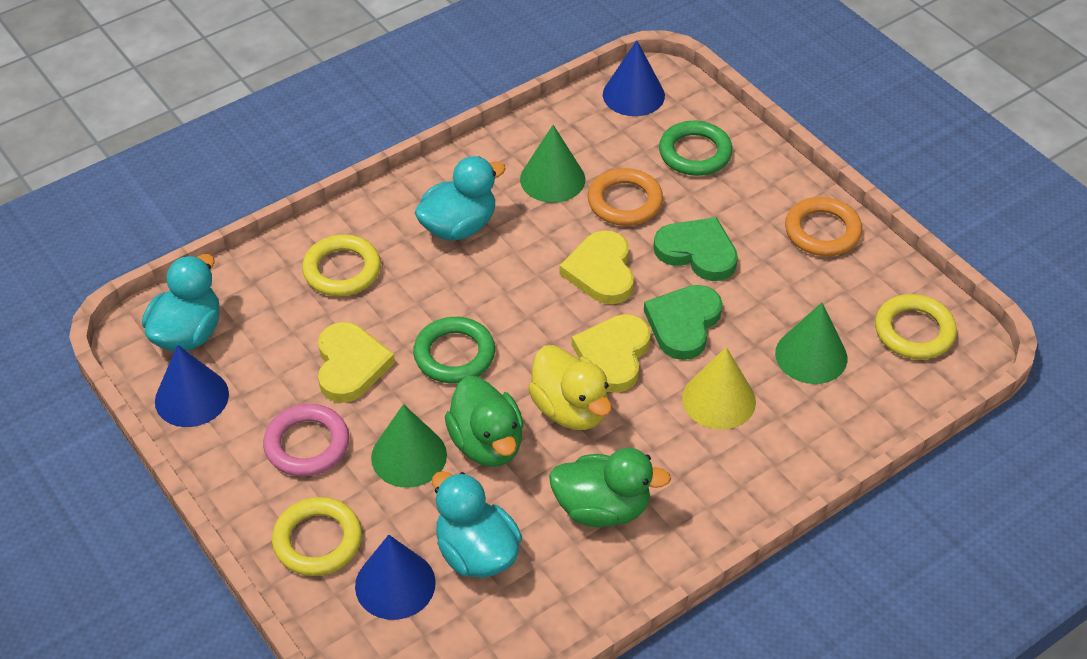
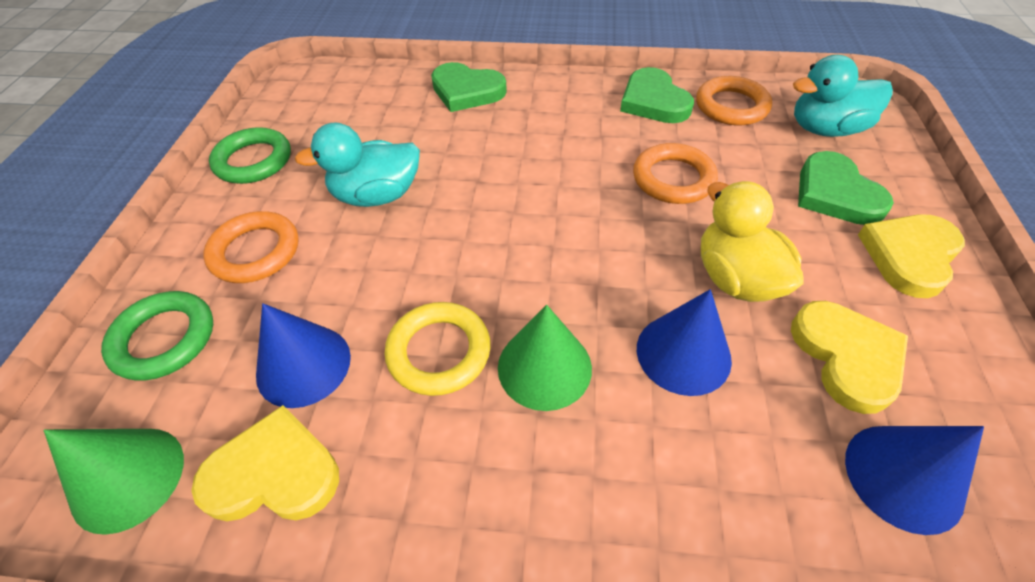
green cone: 3 -> 2
green duck: 2 -> 0
green heart: 2 -> 3
orange ring: 2 -> 3
pink ring: 1 -> 0
turquoise duck: 3 -> 2
yellow cone: 1 -> 0
yellow ring: 3 -> 1

